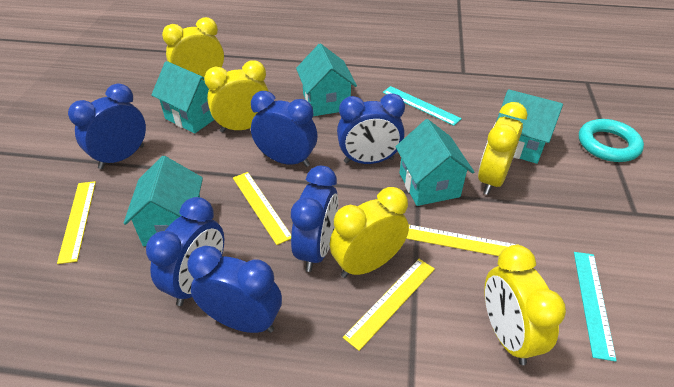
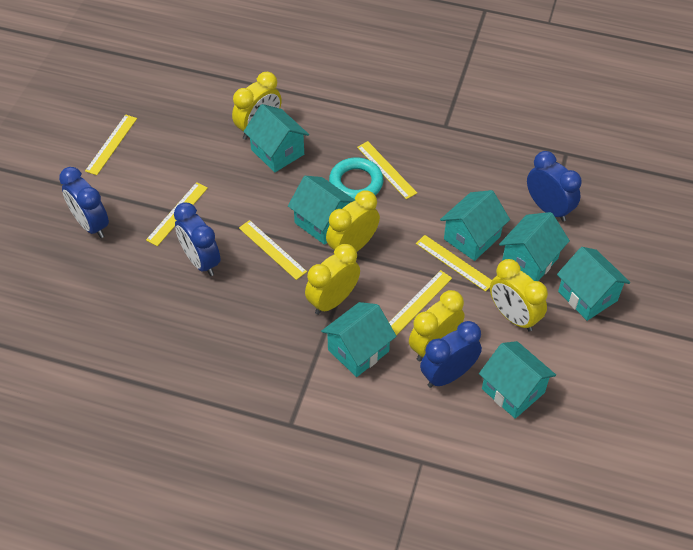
blue clock: 6 -> 4
turquoise house: 5 -> 7
turquoise ruler: 2 -> 0
yellow ruler: 4 -> 6

